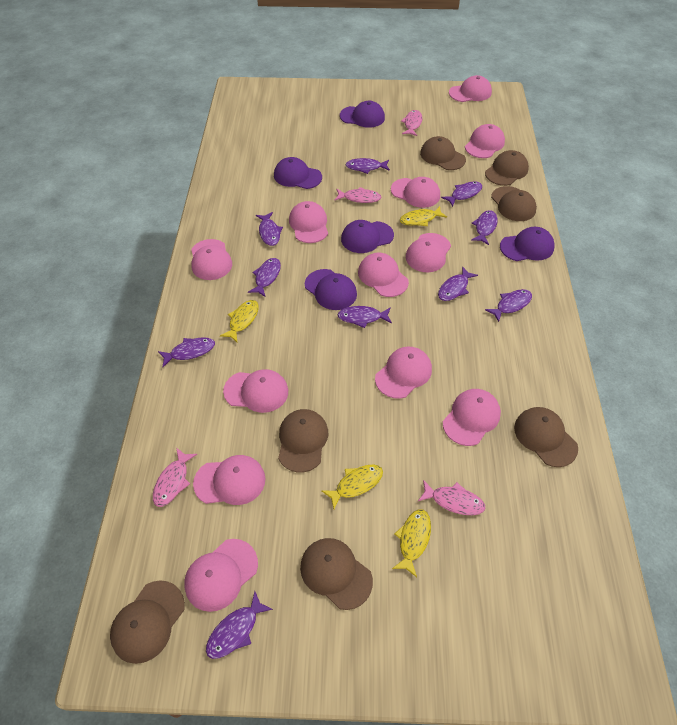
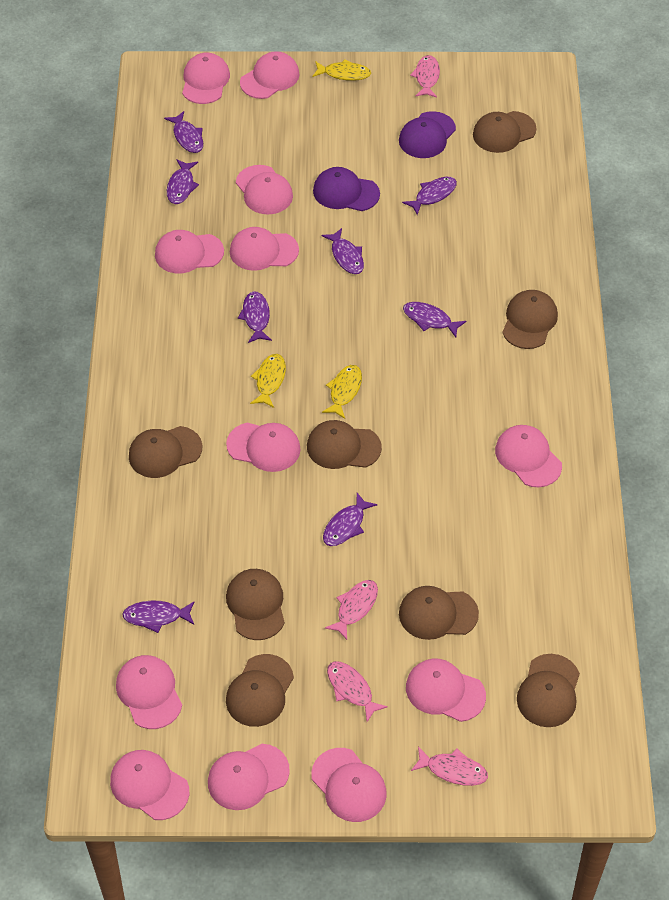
brown cap: 7 -> 8
purple cap: 5 -> 2
purple fish: 10 -> 8
yellow fish: 4 -> 3

